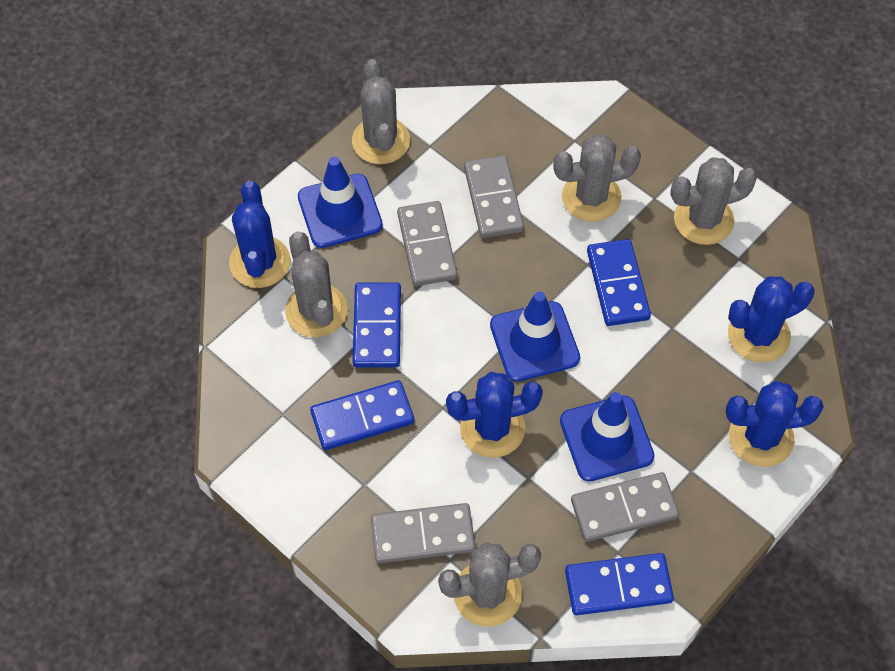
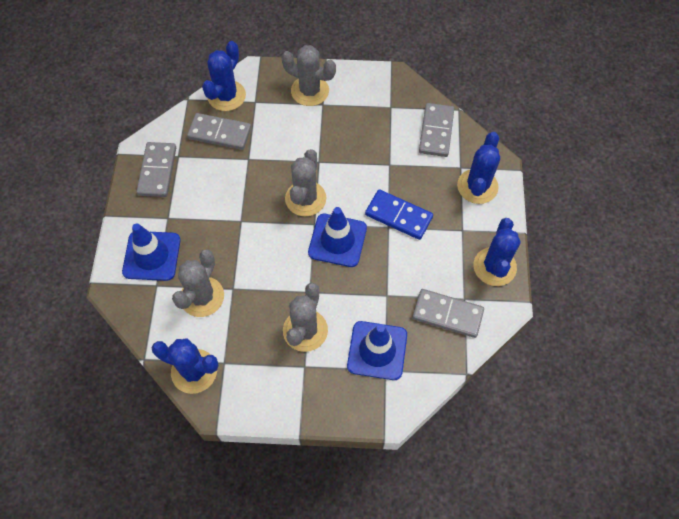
blue domino: 4 -> 1
grey cactus: 5 -> 4

